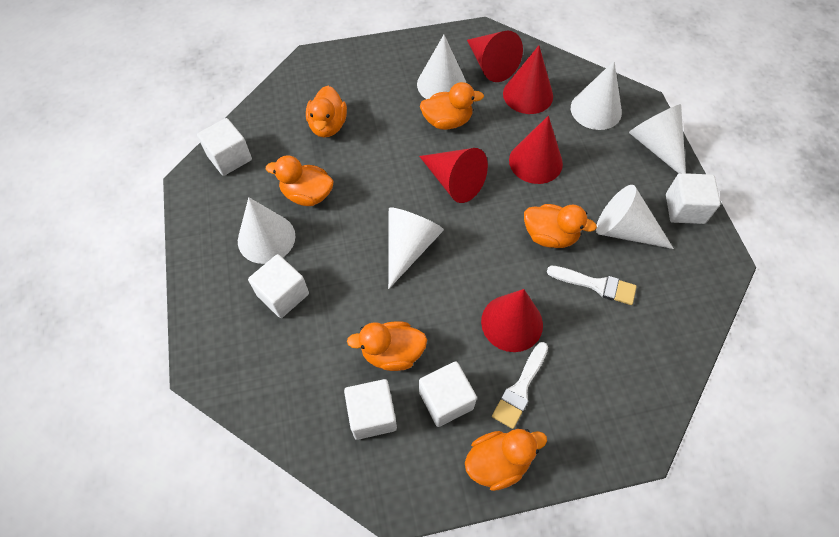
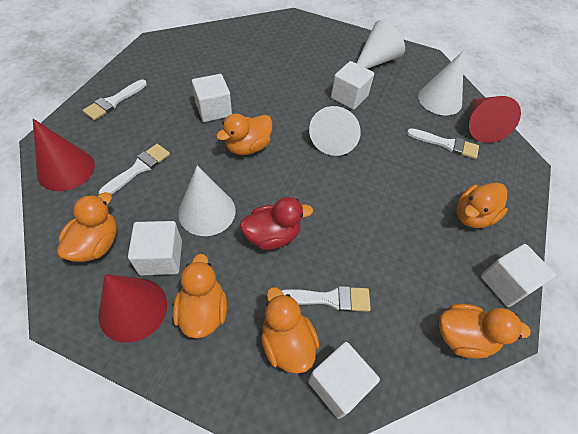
red cone: 5 -> 3
red duck: 0 -> 1
white brush: 2 -> 4
white cone: 6 -> 4

